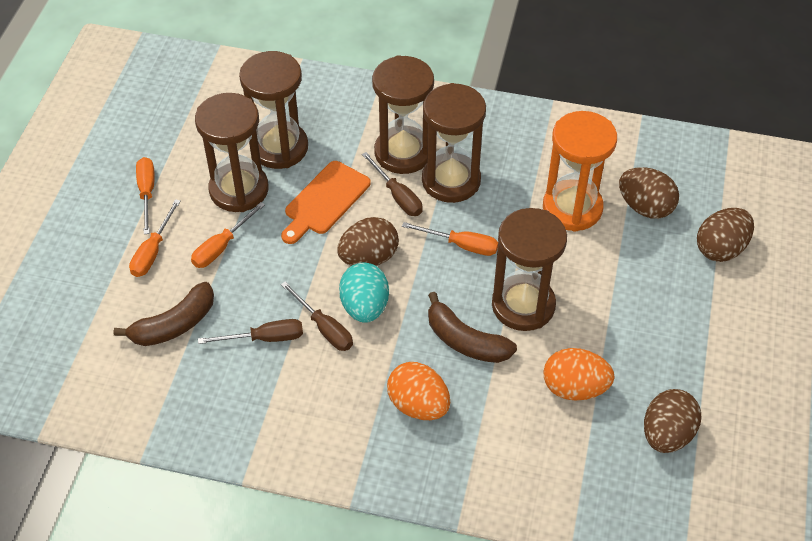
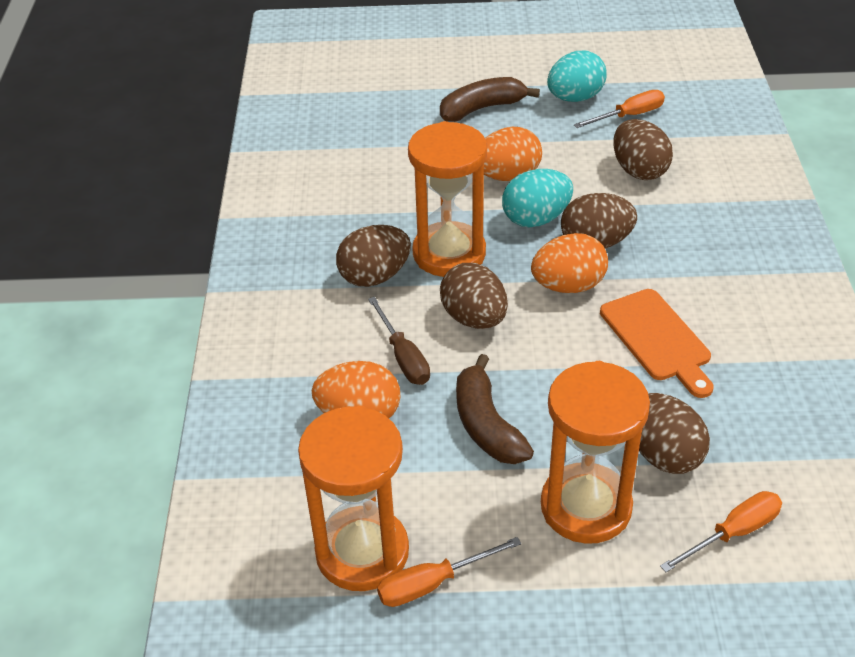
brown egg: 4 -> 5
brown hourglass: 5 -> 0
brown screwdriver: 3 -> 1
orange egg: 2 -> 3
orange hourglass: 1 -> 3
orange screwdriver: 4 -> 3
turquoise egg: 1 -> 2

